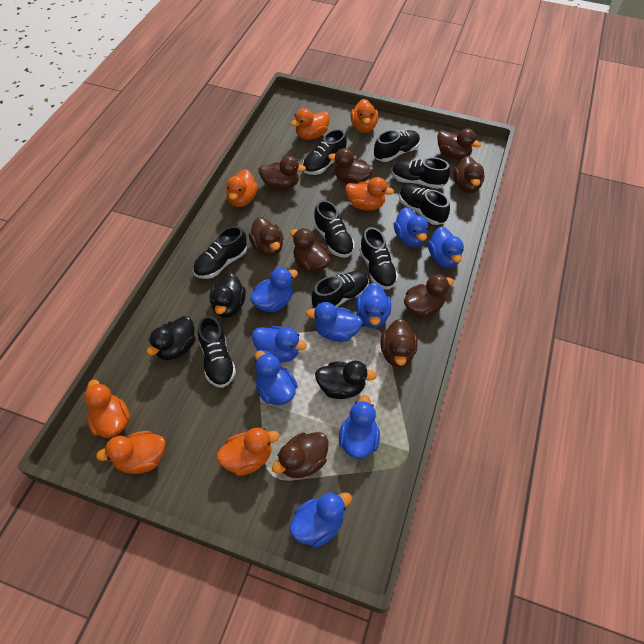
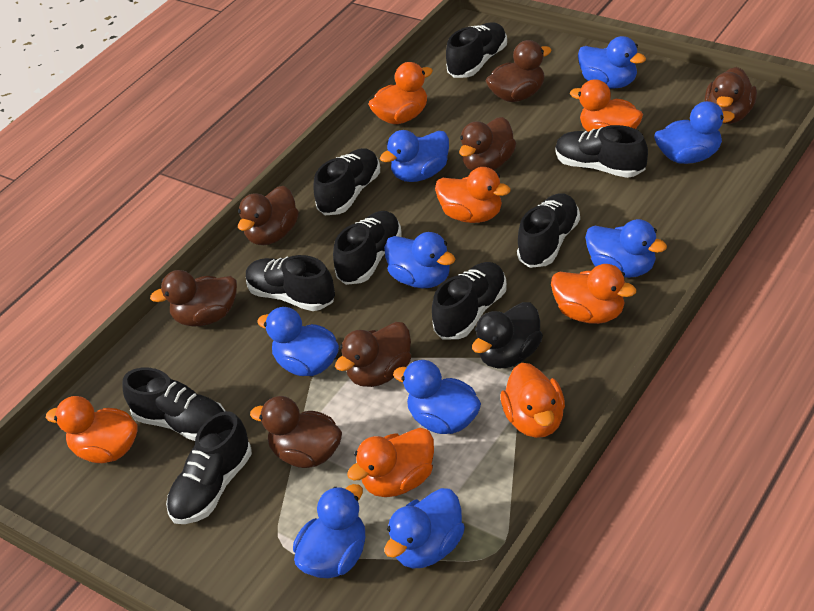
black duck: 3 -> 1
brown duck: 9 -> 7

